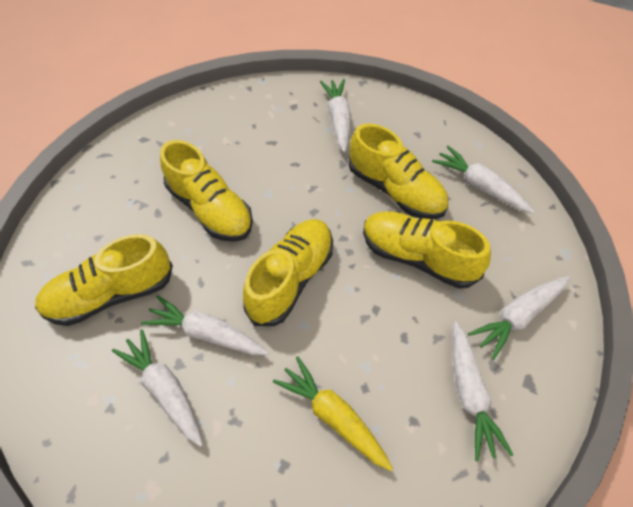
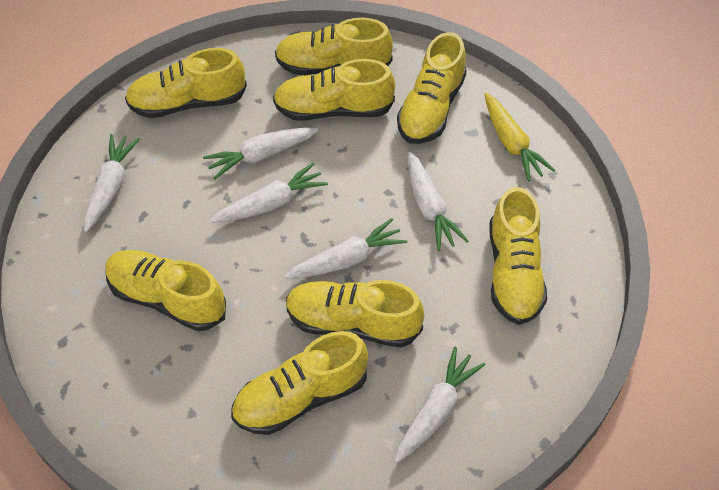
yellow shoe: 5 -> 8

